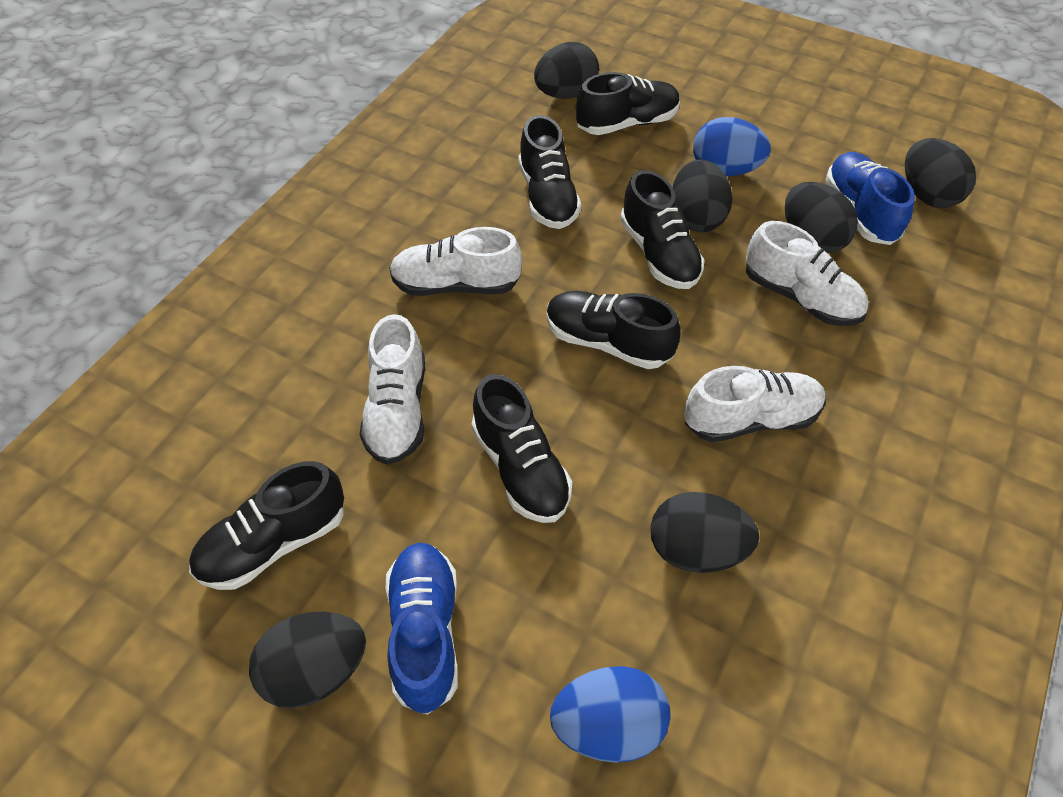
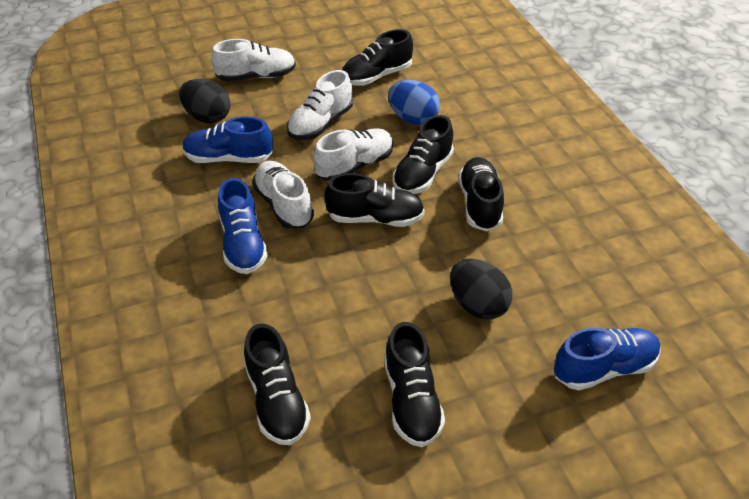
black egg: 6 -> 2
blue egg: 2 -> 1
blue shoe: 2 -> 3

